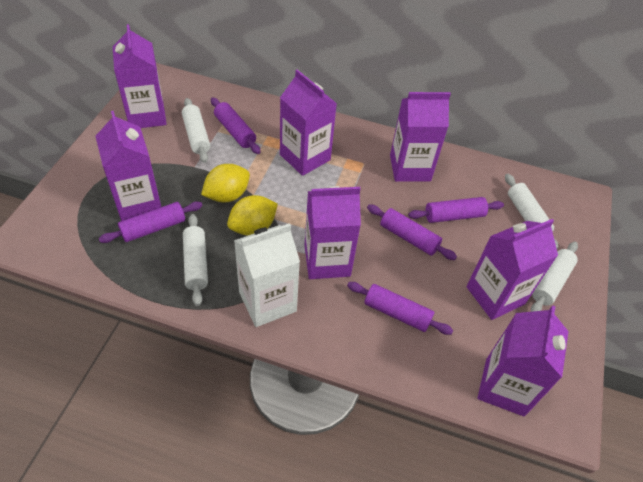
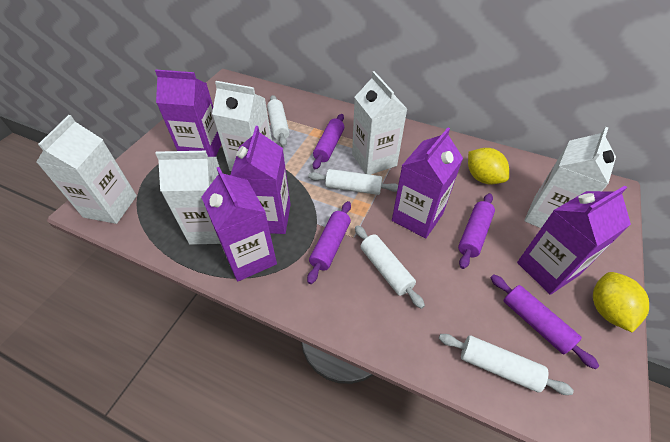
purple carton: 7 -> 5
purple rolling pin: 5 -> 4
white carton: 1 -> 5

